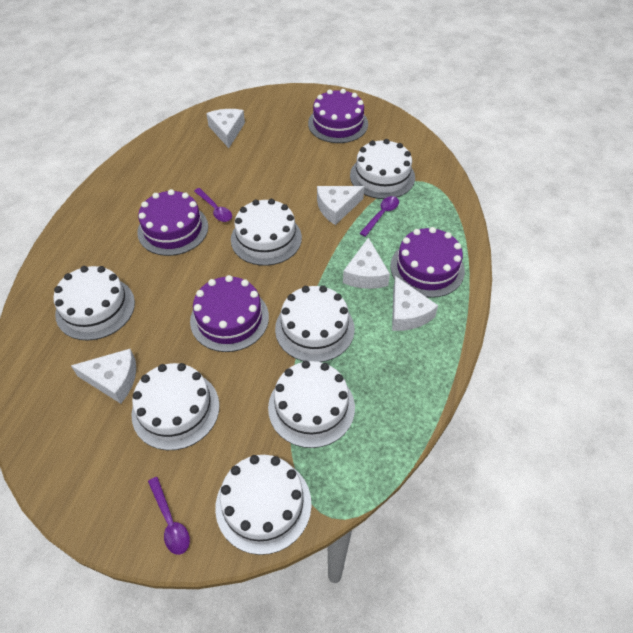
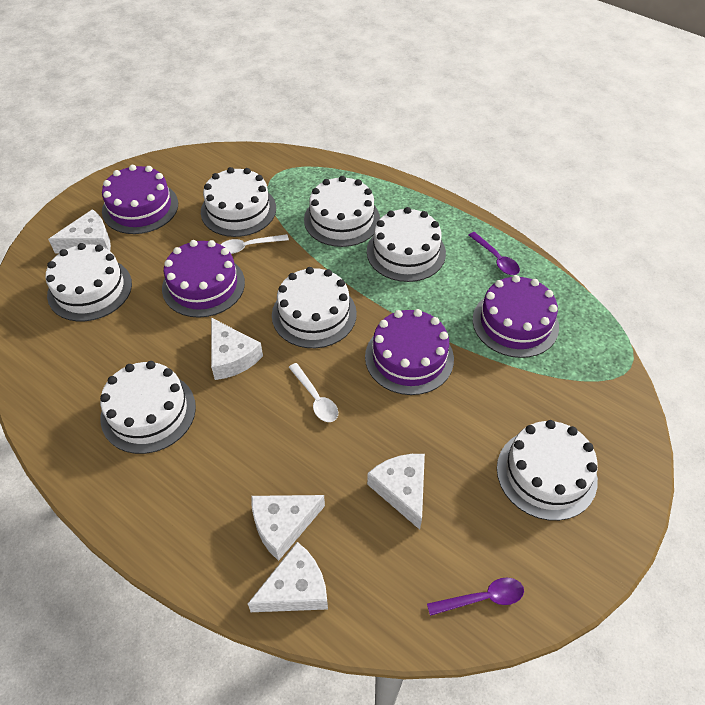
purple spoon: 3 -> 2
white spoon: 0 -> 2

